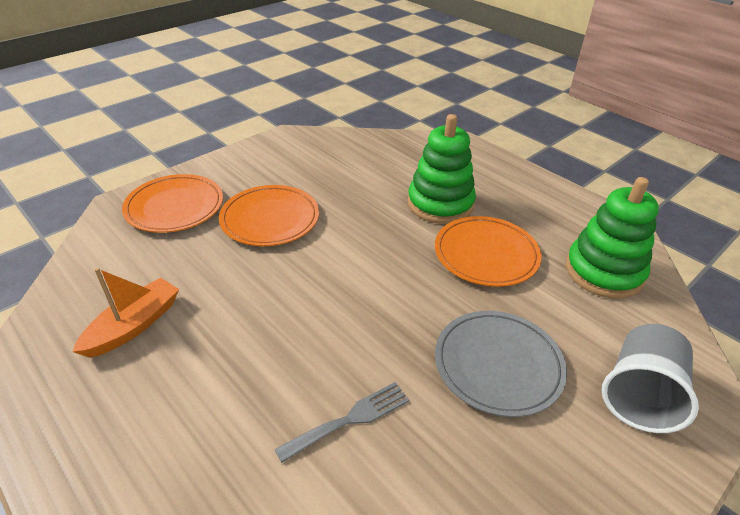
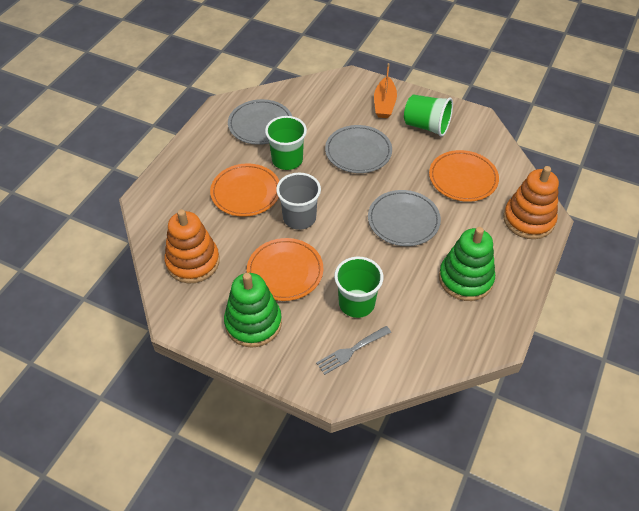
green cup: 0 -> 3
grey plate: 1 -> 3
orange stacking toy: 0 -> 2

